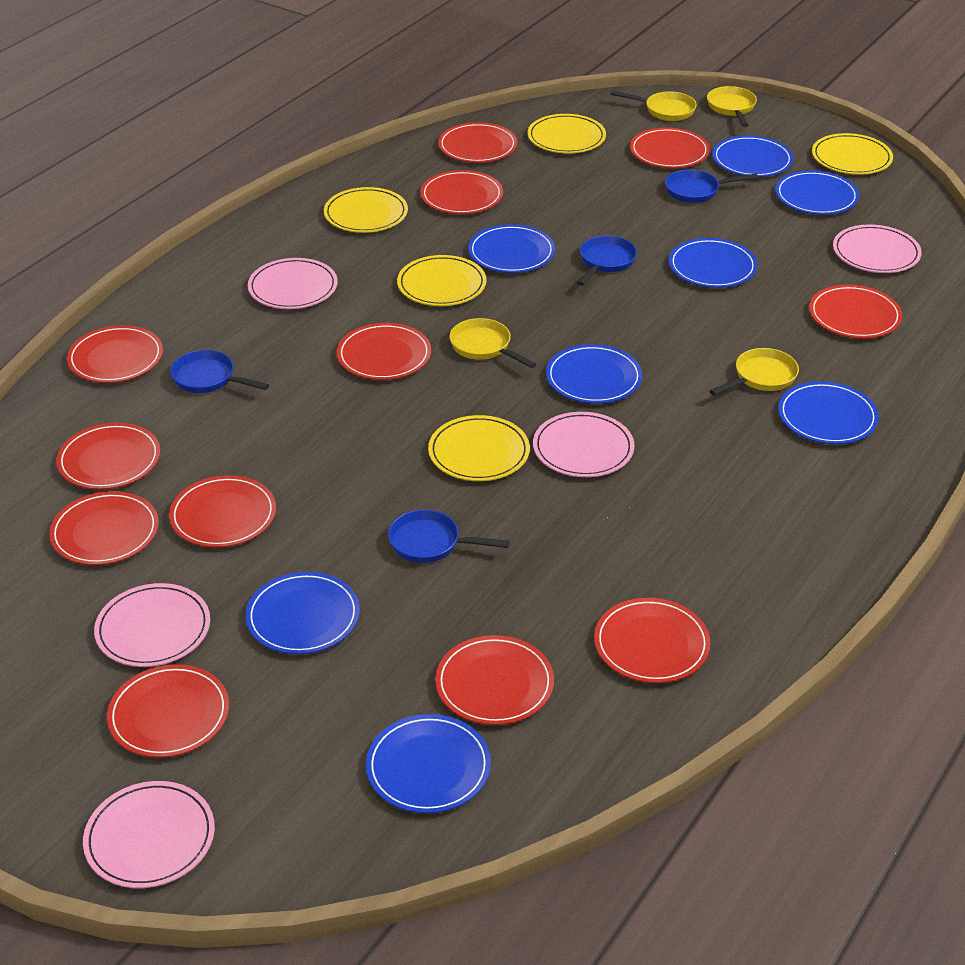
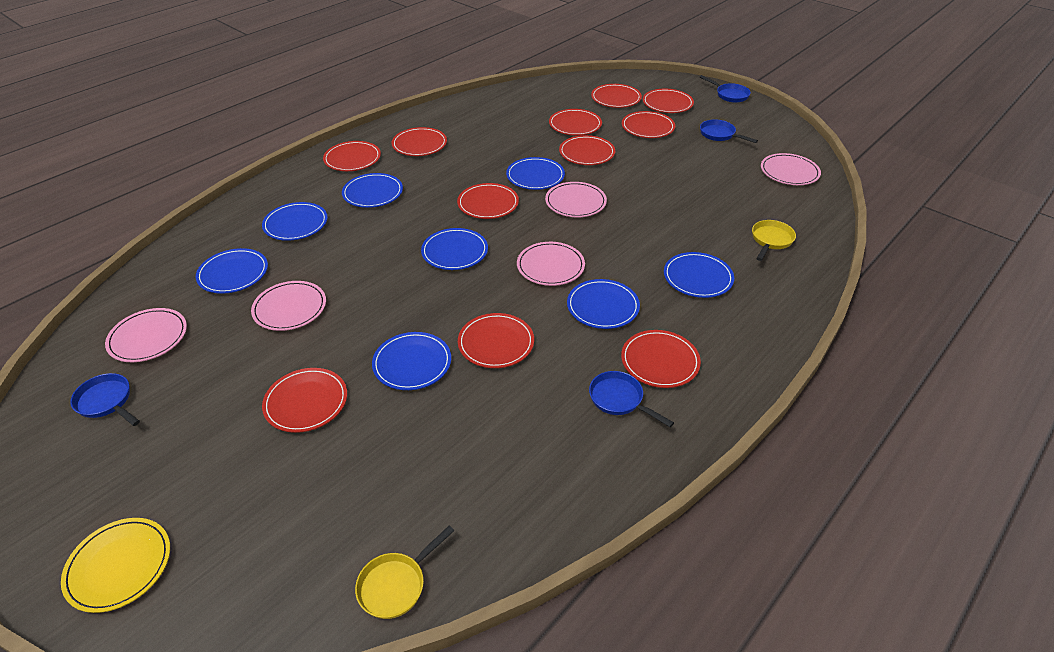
red plate: 12 -> 11
yellow pan: 4 -> 2
yellow plate: 5 -> 1

